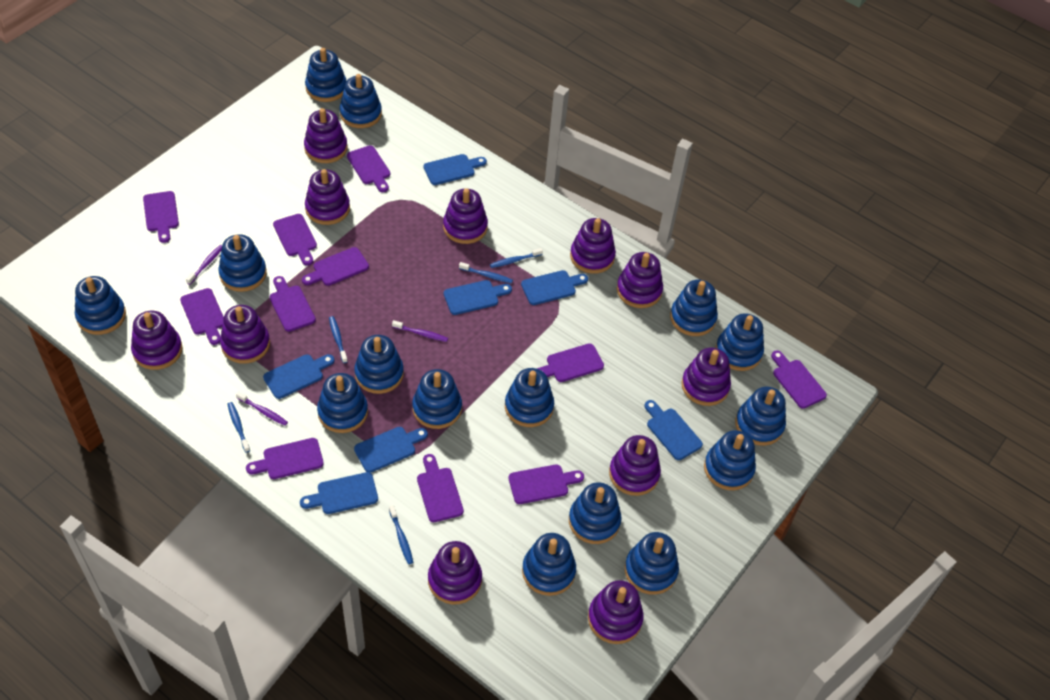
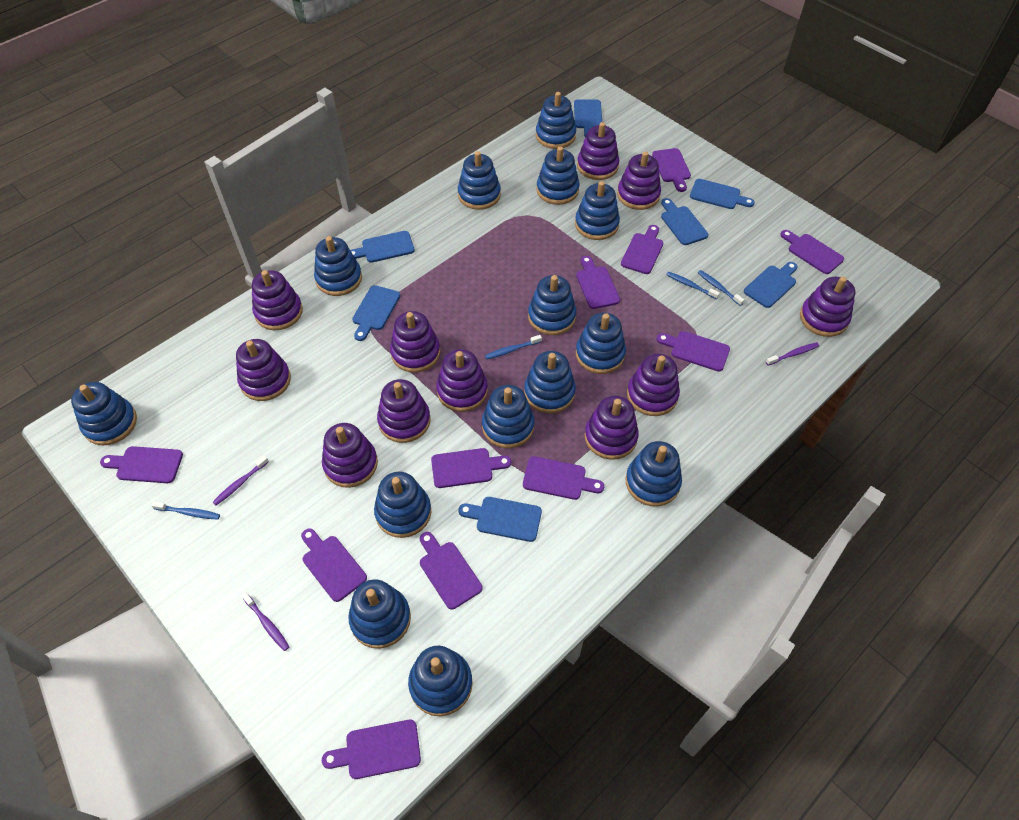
blue stacking toy: 15 -> 14
blue toothbrush: 5 -> 4

